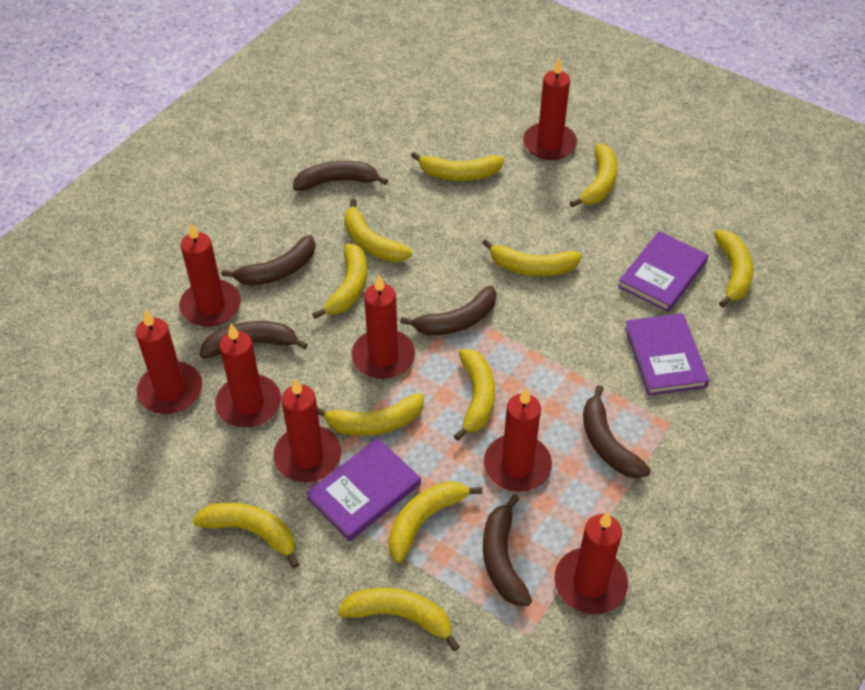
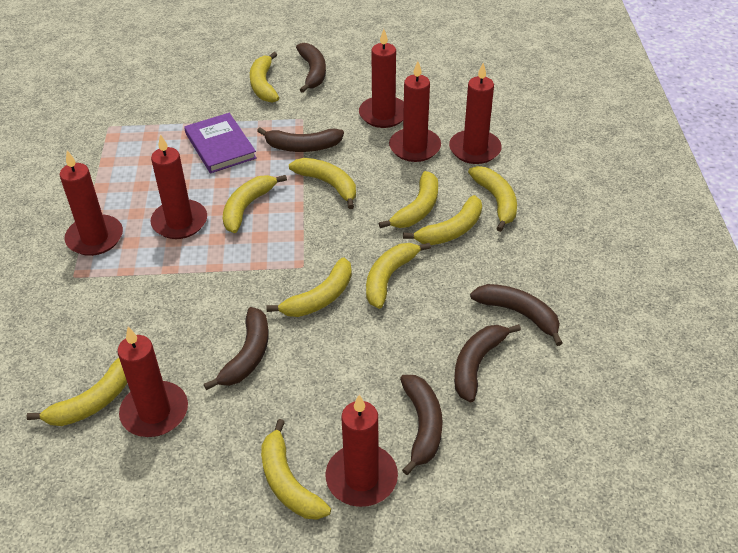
purple book: 3 -> 1
red candle: 8 -> 7
yellow banana: 11 -> 10

